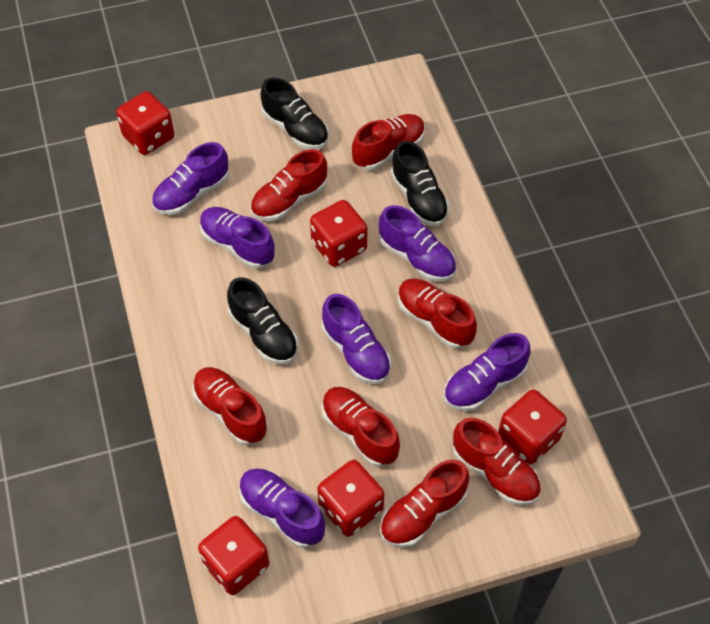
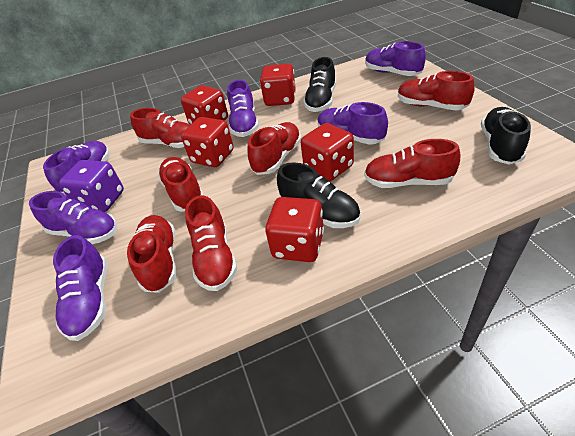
purple dice: 0 -> 1

